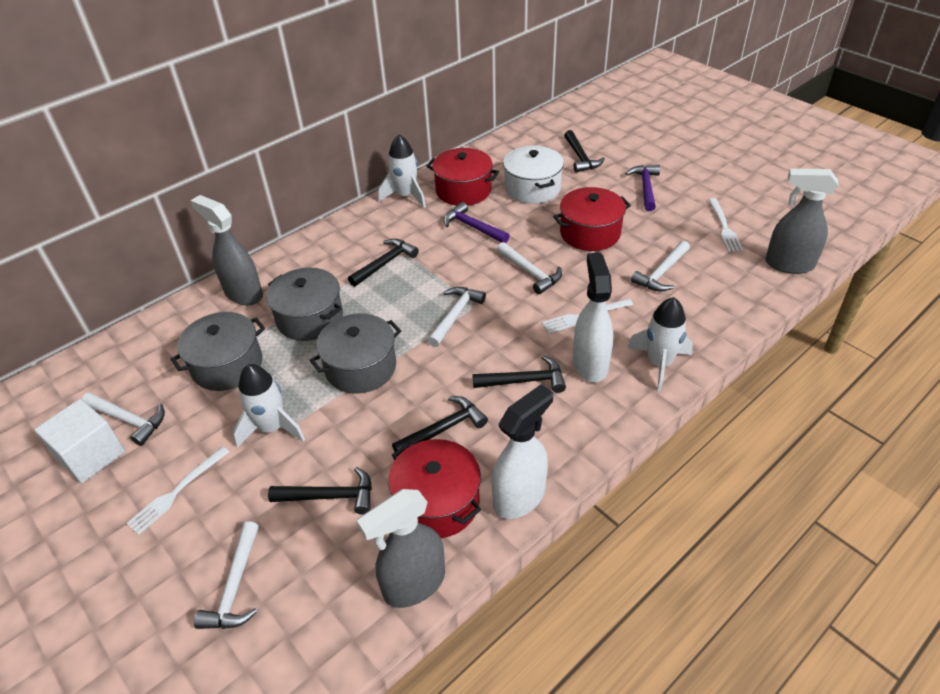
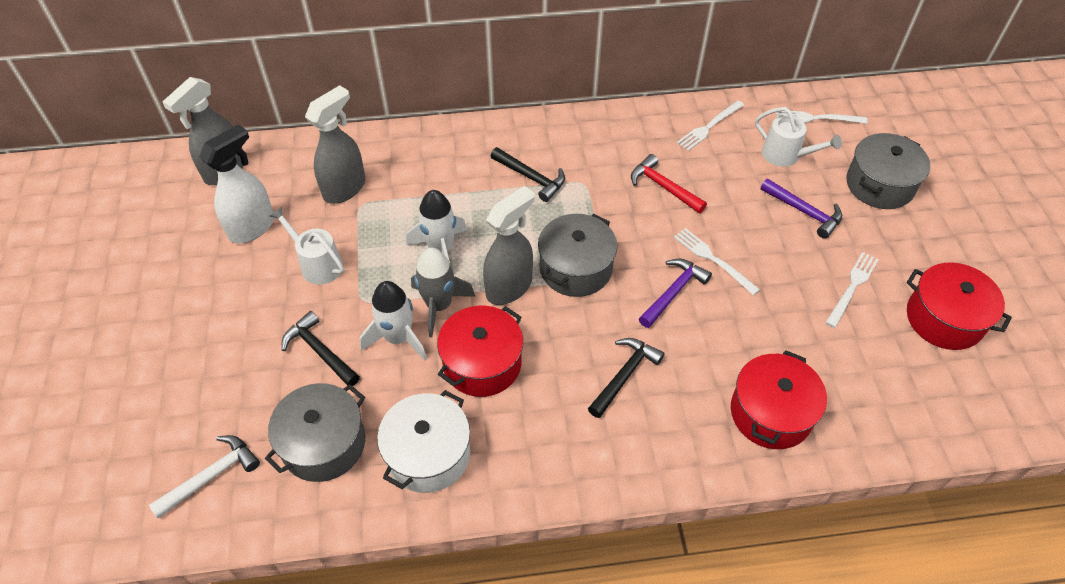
black hammer: 5 -> 3
grey rocket: 0 -> 1
red hammer: 0 -> 1
white cube: 1 -> 0
white fork: 3 -> 4
white hammer: 5 -> 1
white rocket: 3 -> 2
white spray bottle: 2 -> 1
white watering can: 0 -> 2

